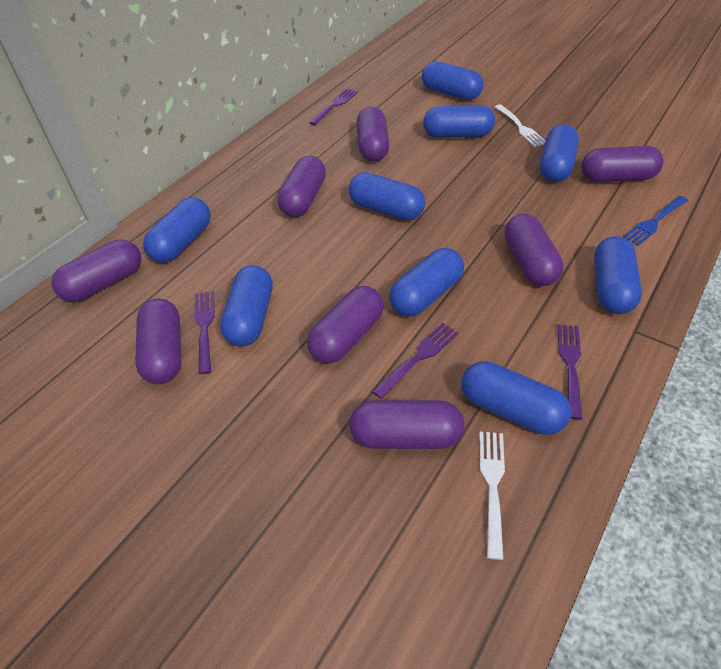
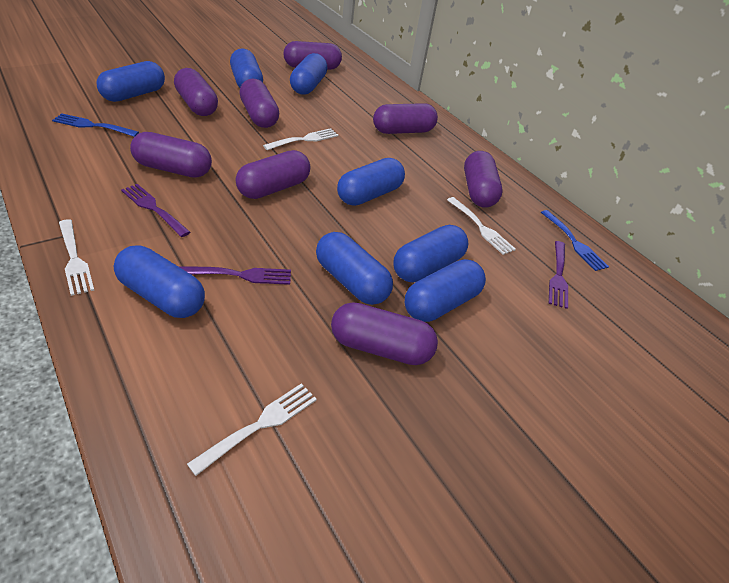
blue capsule: 9 -> 8
blue fork: 1 -> 2
purple fork: 4 -> 3
white fork: 2 -> 4

